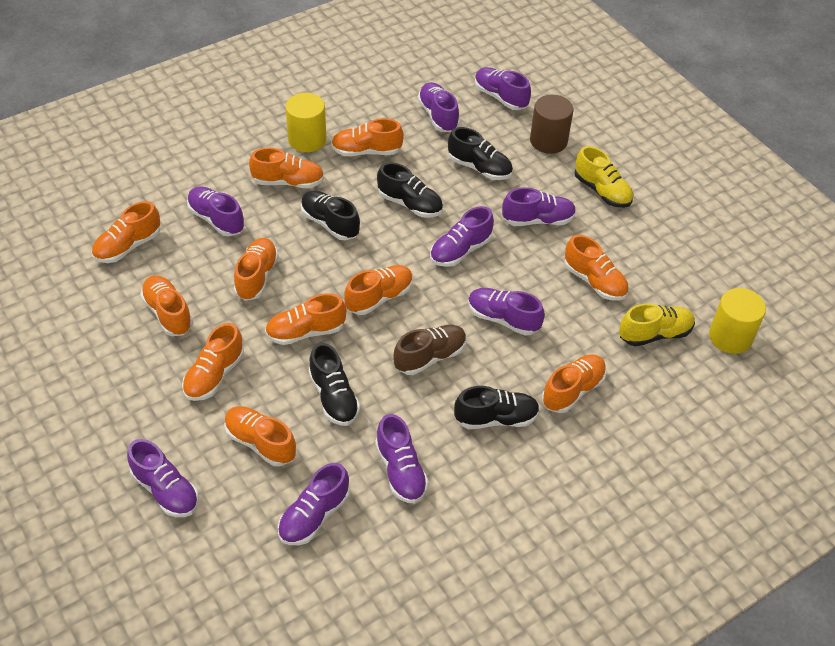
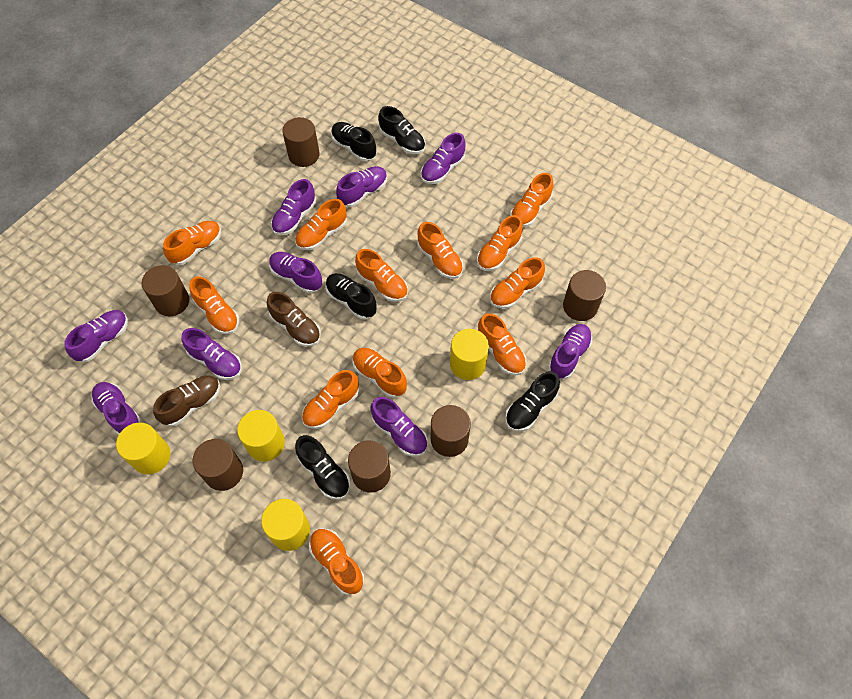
brown cylinder: 1 -> 6
brown shoe: 1 -> 2
orange shoe: 11 -> 12
yellow cylinder: 2 -> 4
yellow shoe: 2 -> 0

